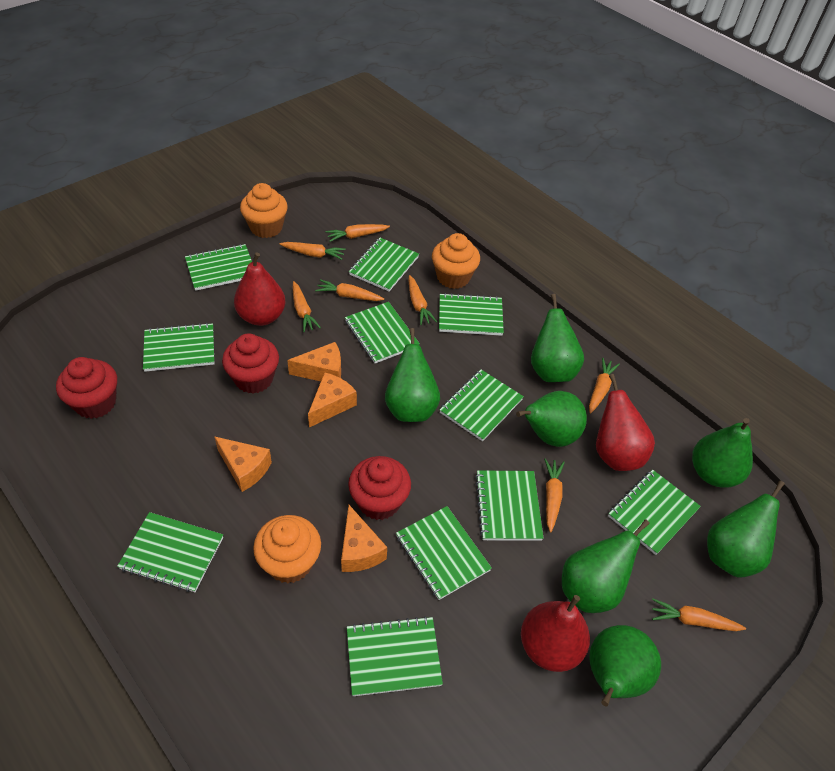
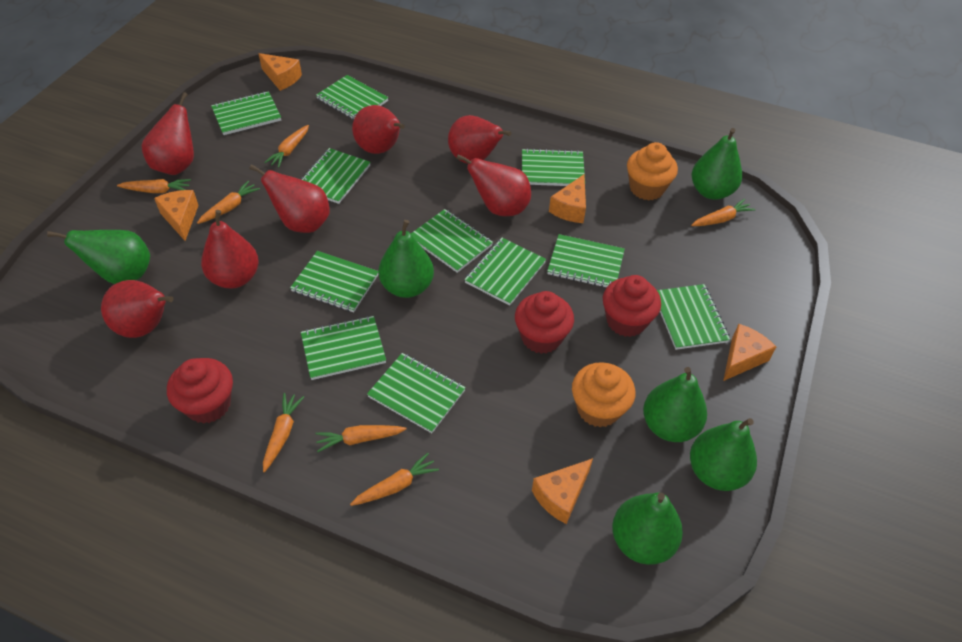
green pear: 7 -> 6
orange carrot: 8 -> 7
orange cheese: 4 -> 5
orange cupcake: 3 -> 2
red pear: 3 -> 7

